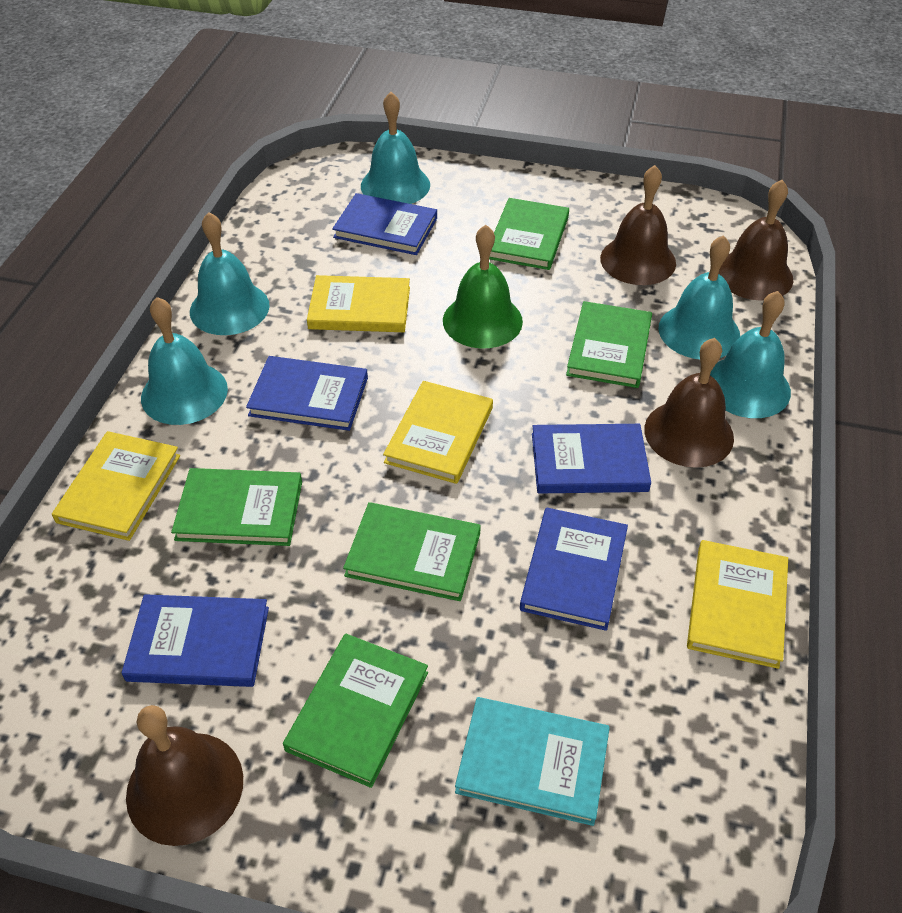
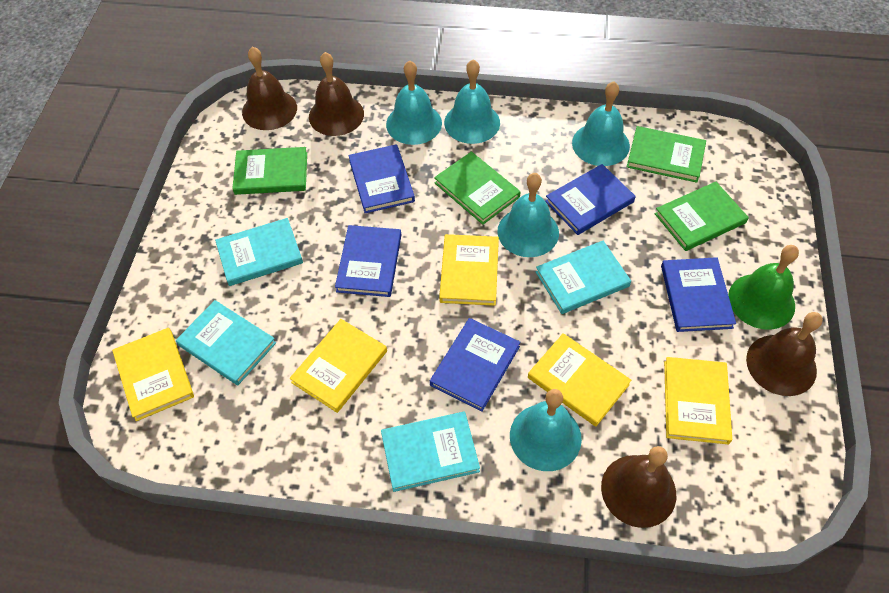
green book: 5 -> 4
turquoise book: 1 -> 4
yellow book: 4 -> 5

